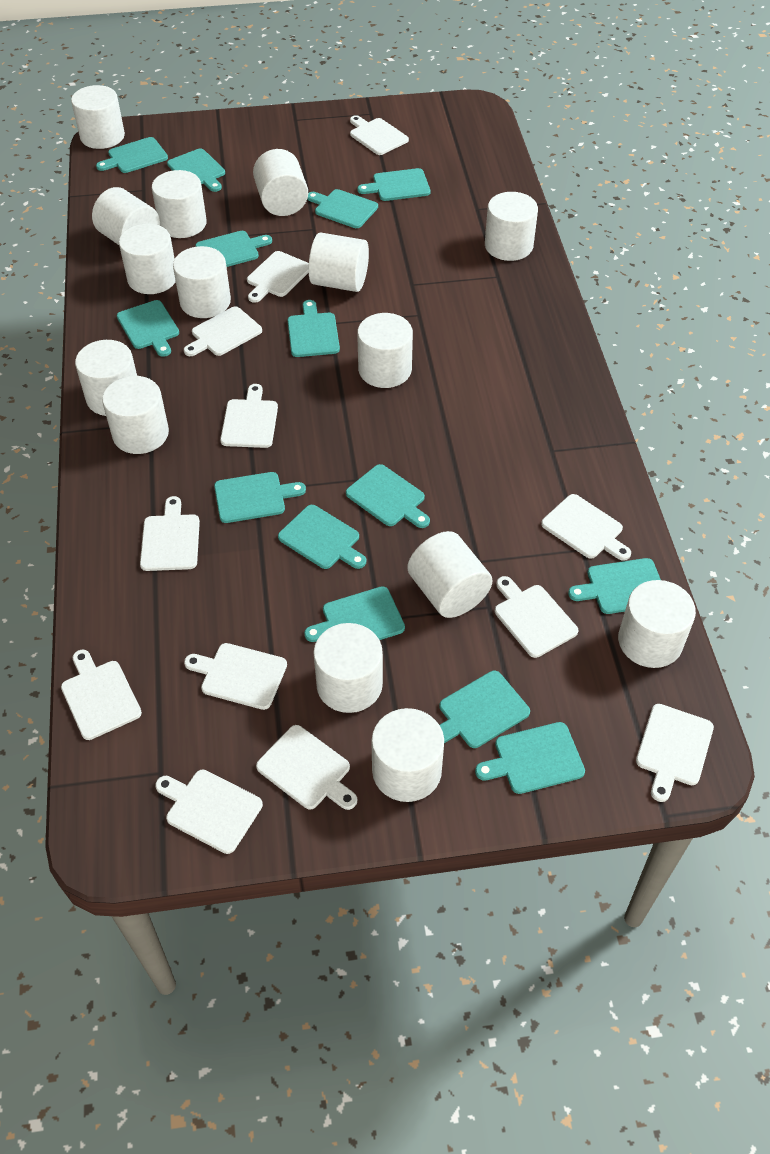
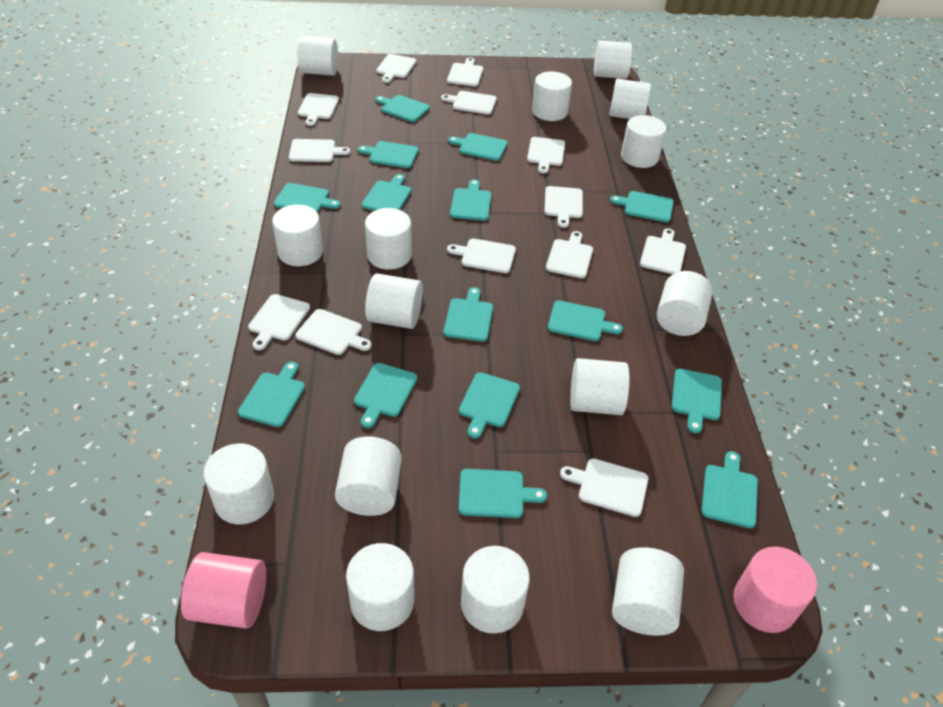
pink cylinder: 0 -> 2
turquoise cutting board: 14 -> 15
white cutting board: 12 -> 13

